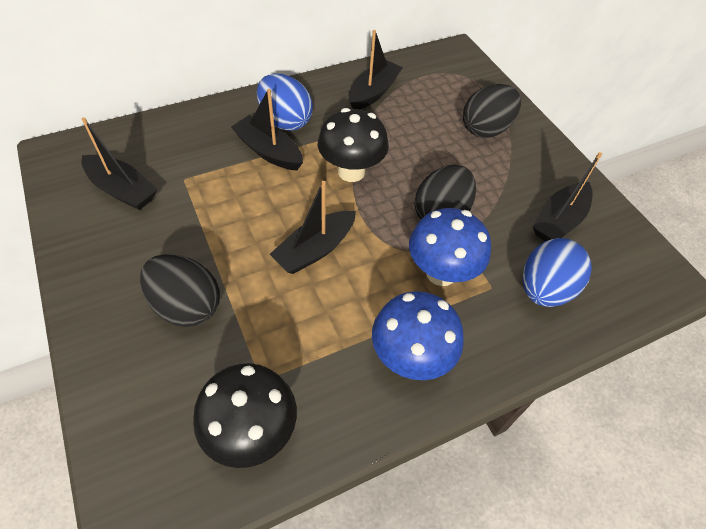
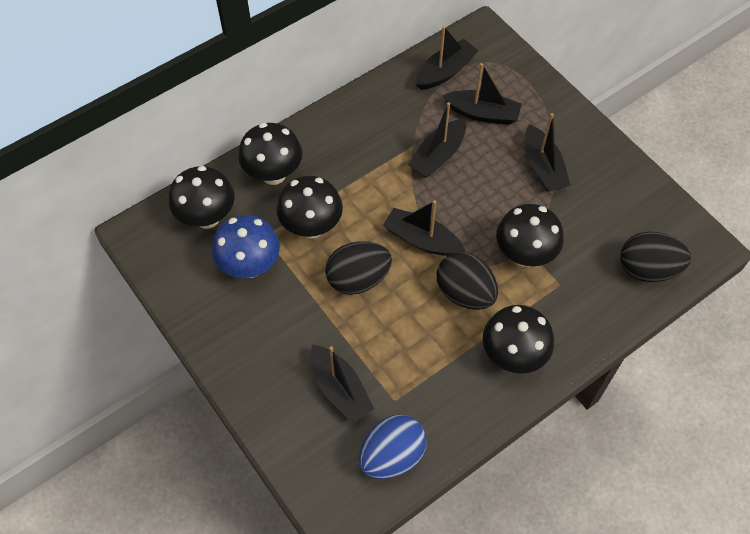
black boat: 5 -> 6
black mushroom: 2 -> 5
blue egg: 2 -> 1
blue mushroom: 2 -> 1

